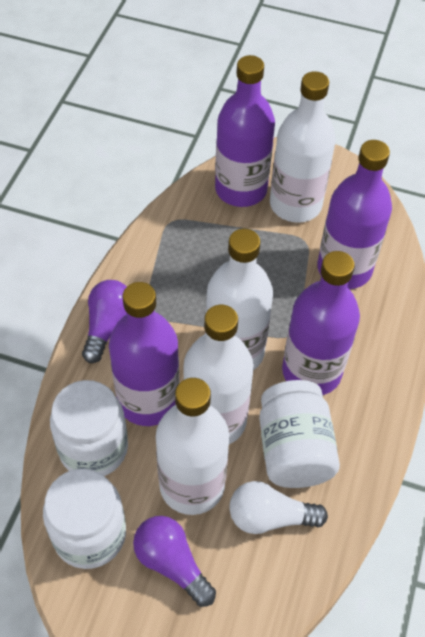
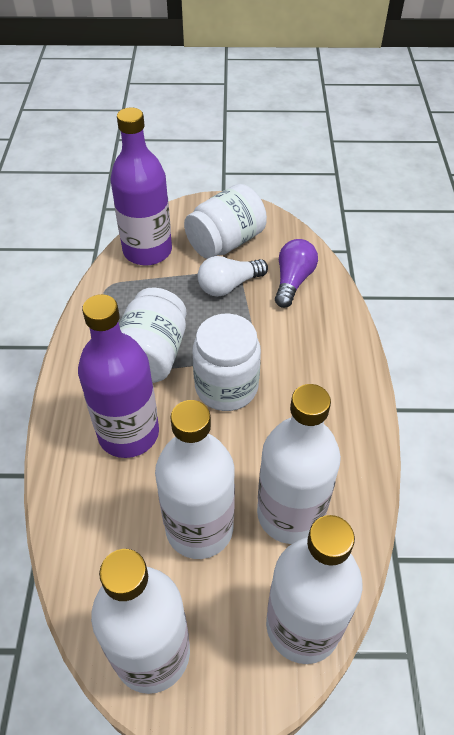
purple bottle: 4 -> 2
purple light bulb: 2 -> 1

